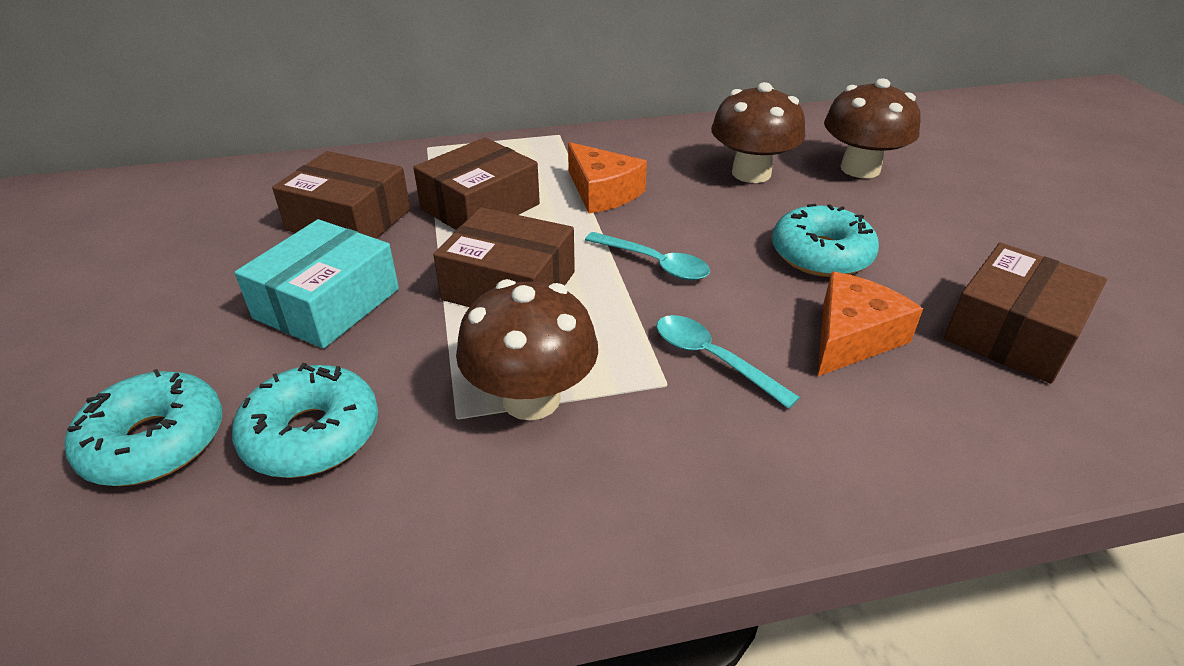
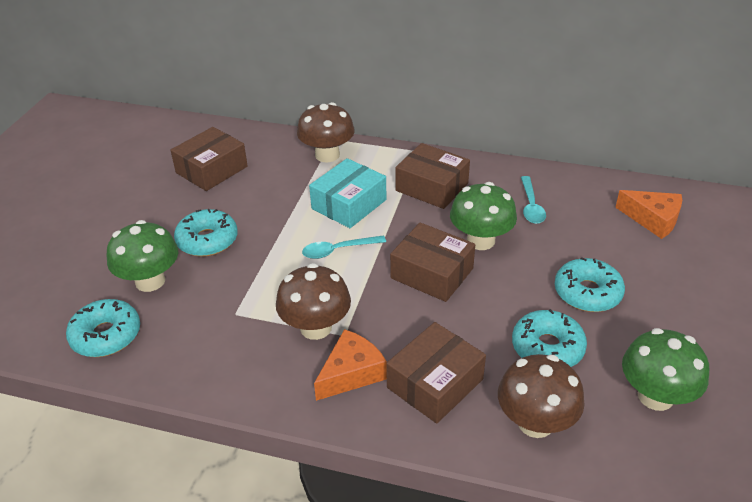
green mushroom: 0 -> 3
turquoise donut: 3 -> 4

